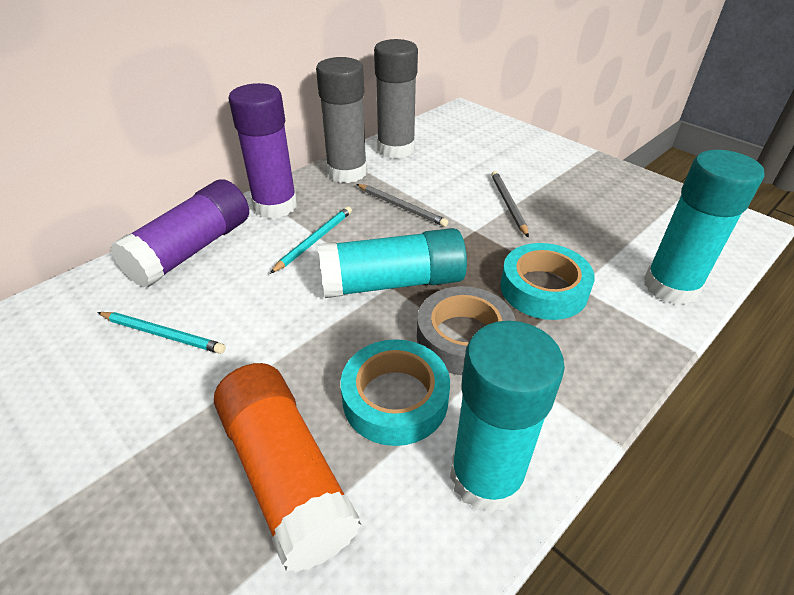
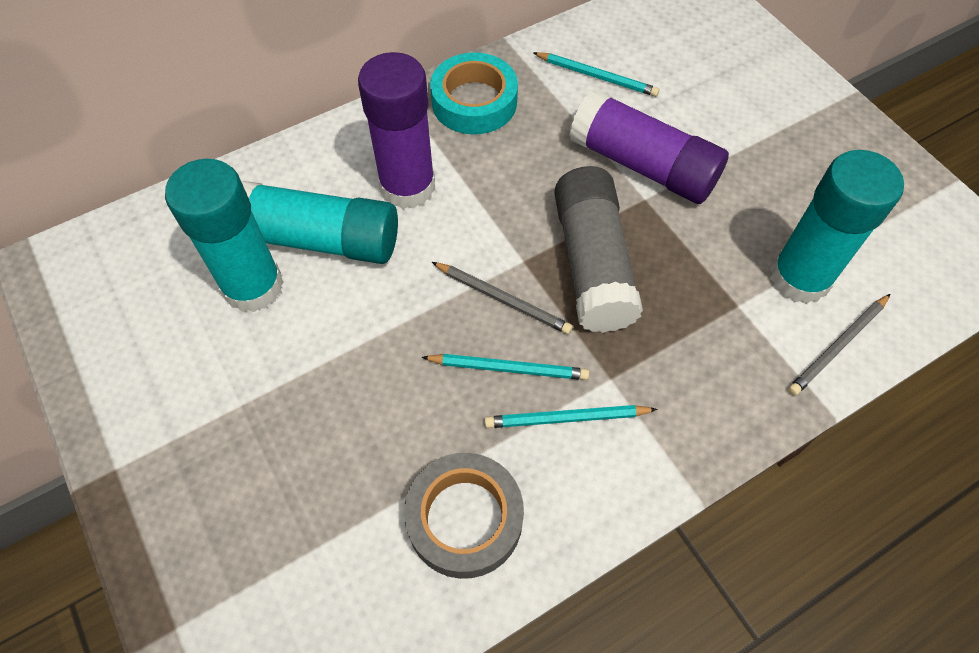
grey glue stick: 2 -> 1
orange glue stick: 1 -> 0
turquoise pencil: 2 -> 3
turquoise tape: 2 -> 1

